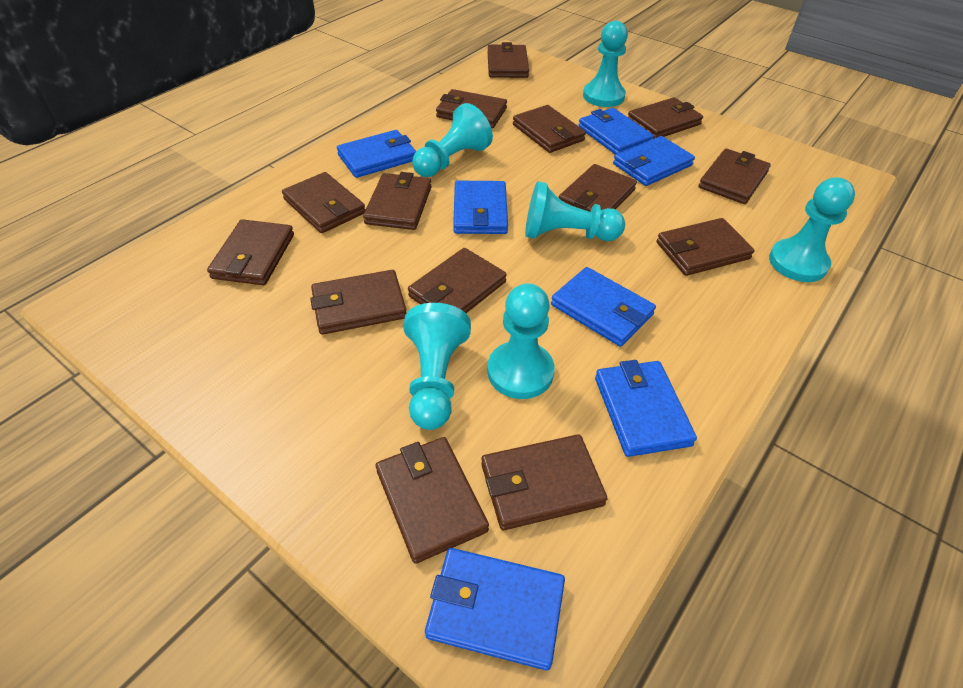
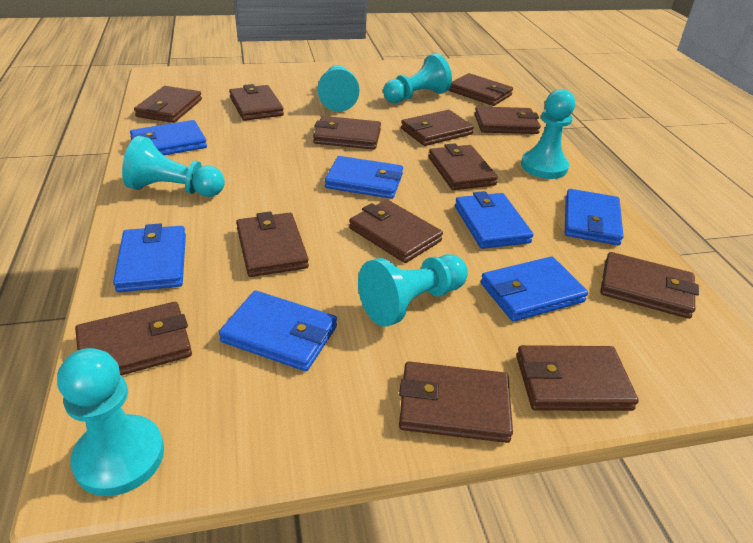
brown wallet: 14 -> 13

